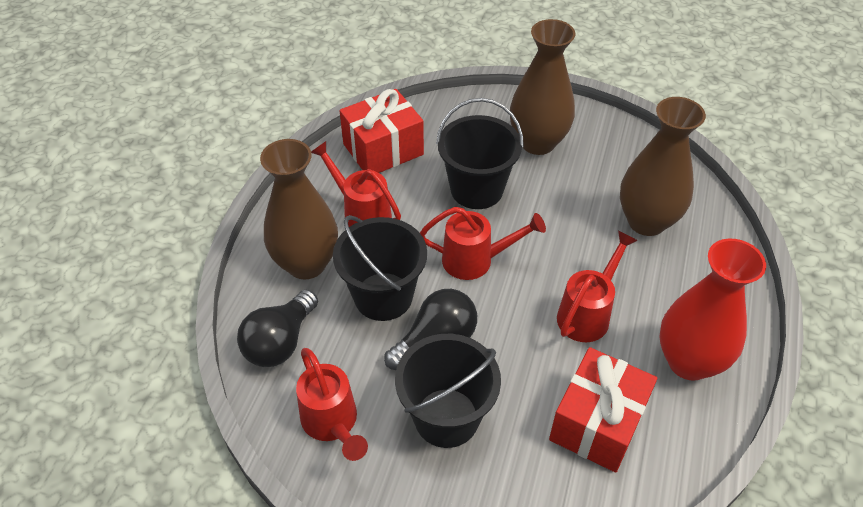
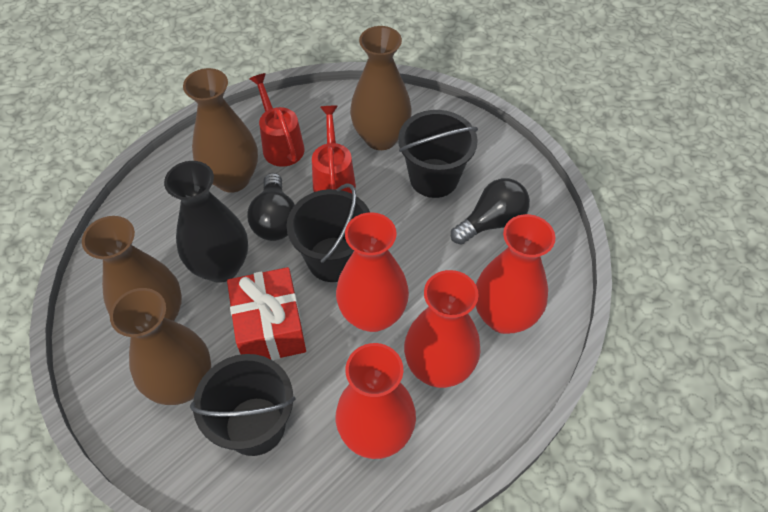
black vase: 0 -> 1
brown vase: 3 -> 4
red gift: 2 -> 1
red vase: 1 -> 4
red watering can: 4 -> 2

